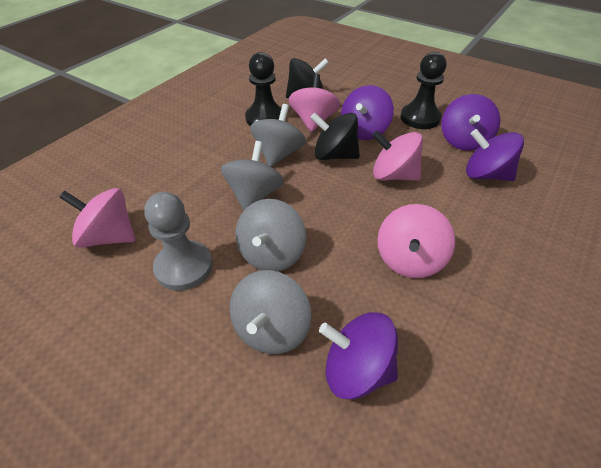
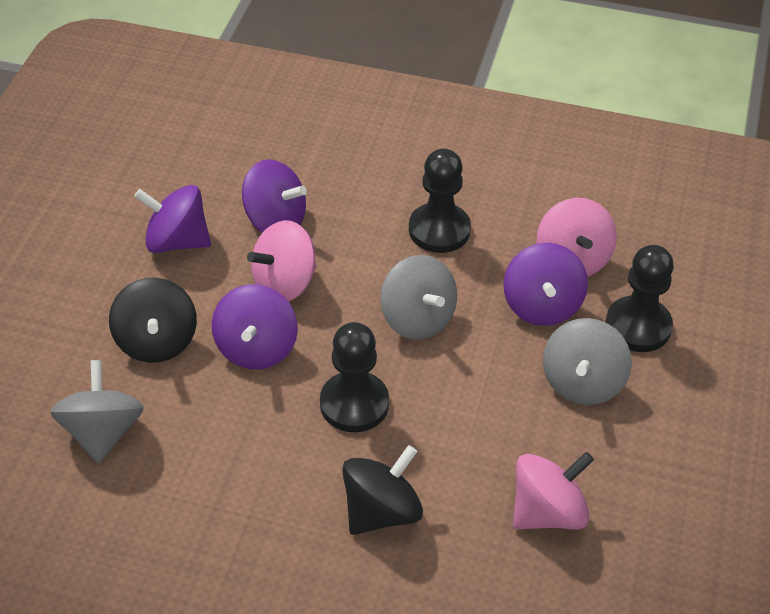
black pawn: 2 -> 3
grey pawn: 1 -> 0
grey spinning top: 4 -> 3
pink spinning top: 4 -> 3

